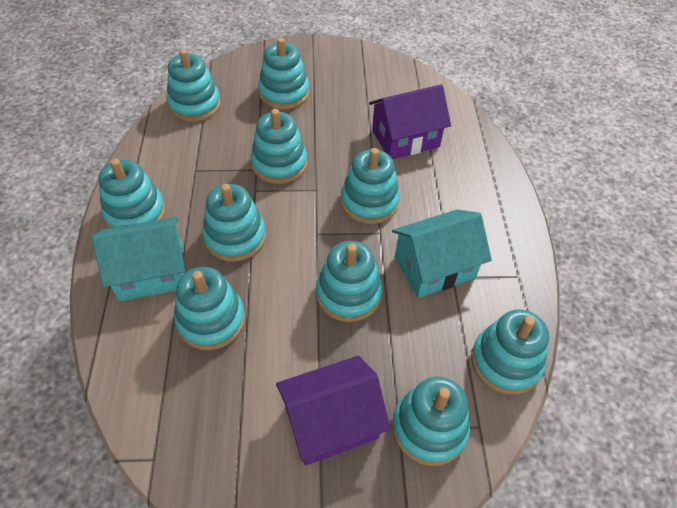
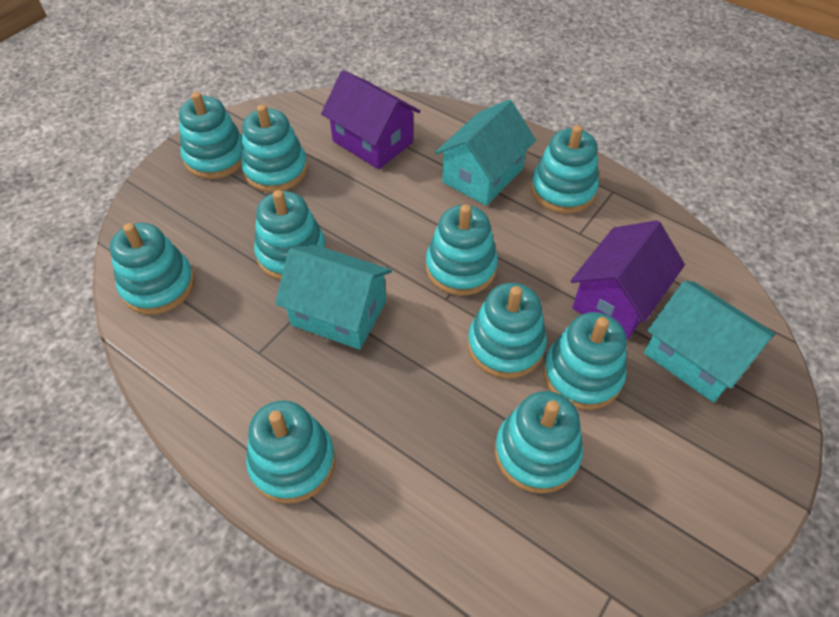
turquoise house: 2 -> 3

